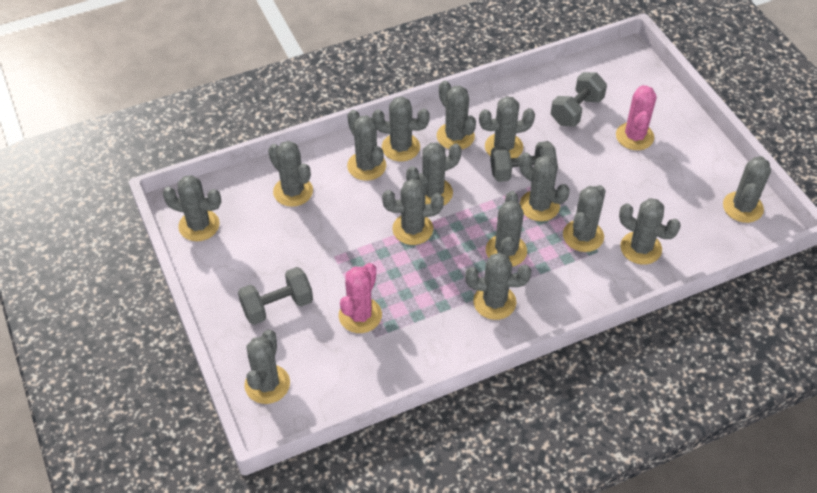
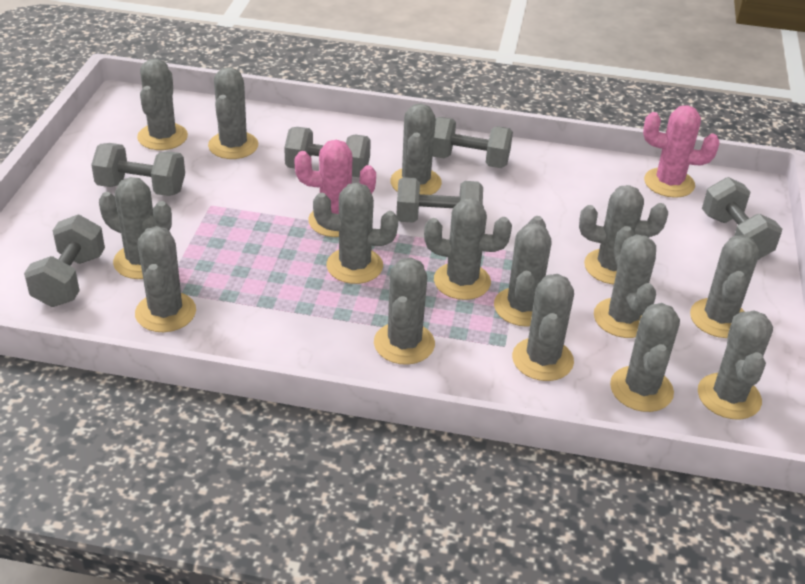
grey dumbbell: 3 -> 6

